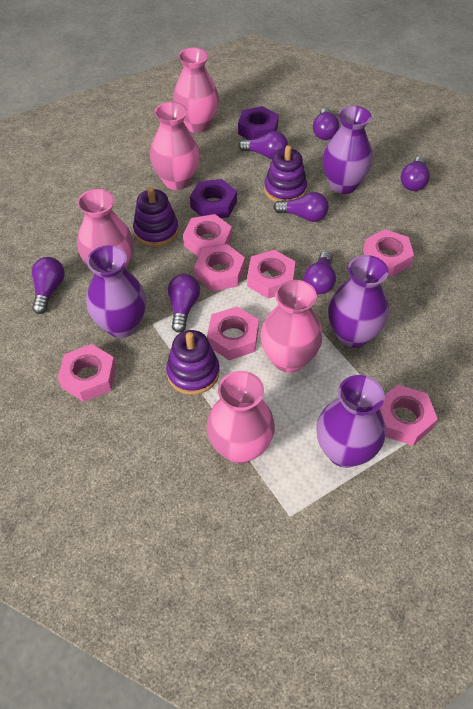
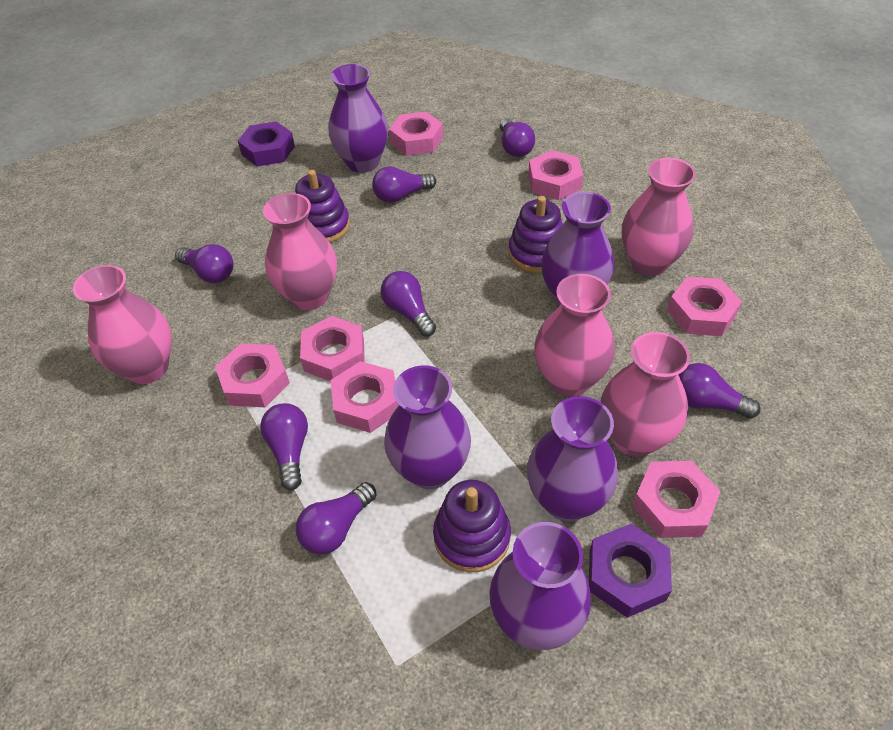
purple vase: 4 -> 5

